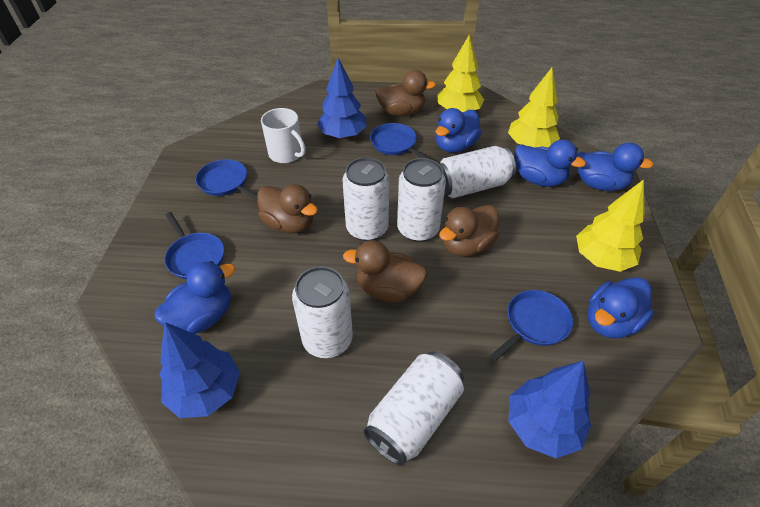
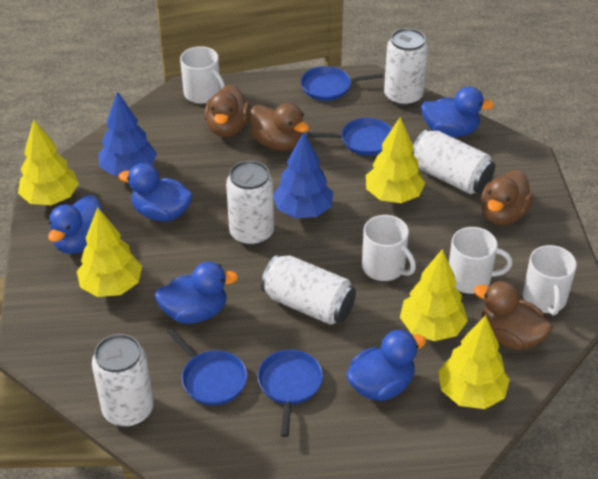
blue tree: 3 -> 2
white mug: 1 -> 4
yellow tree: 3 -> 5

